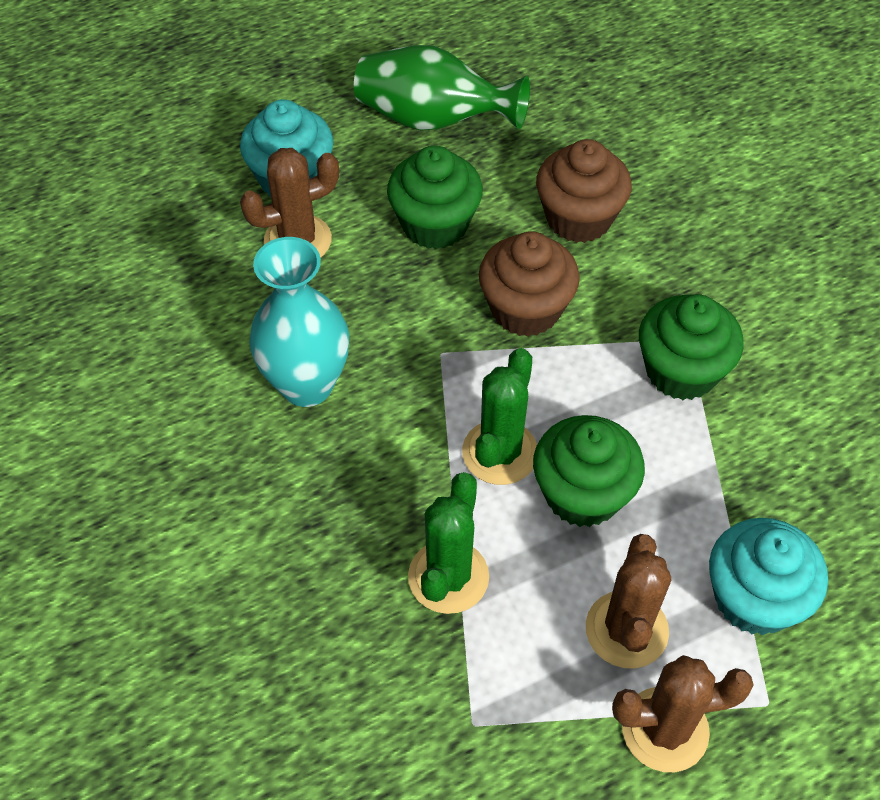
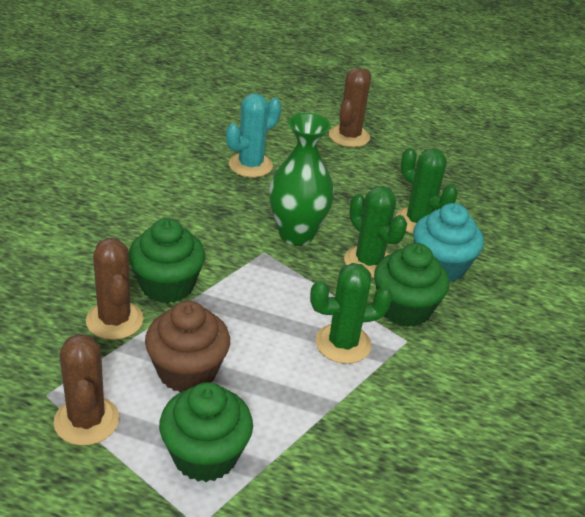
brown cupcake: 2 -> 1
green cactus: 2 -> 3
turquoise cactus: 0 -> 1
turquoise cupcake: 2 -> 1
turquoise vase: 1 -> 0

